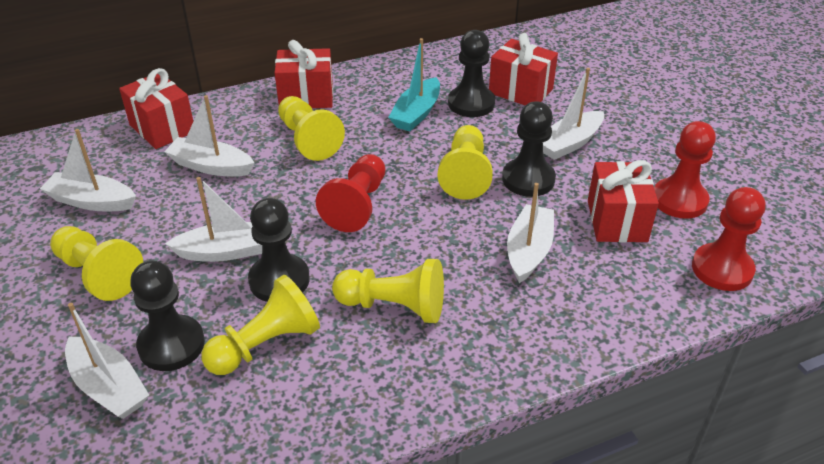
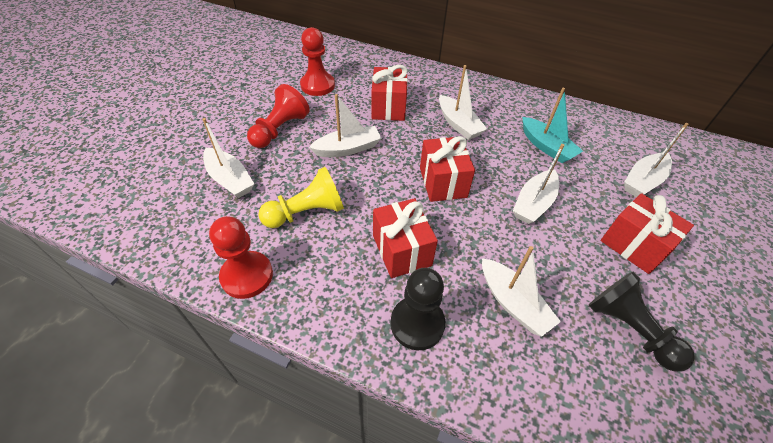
black pawn: 4 -> 2
yellow pawn: 5 -> 1

